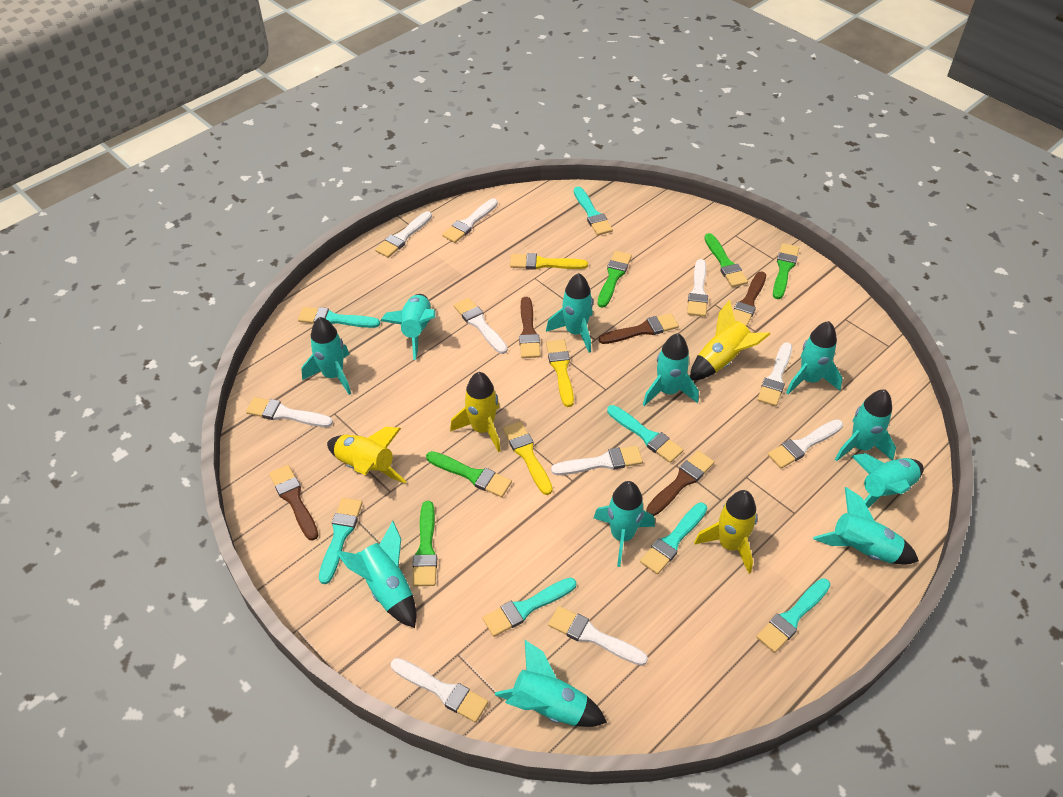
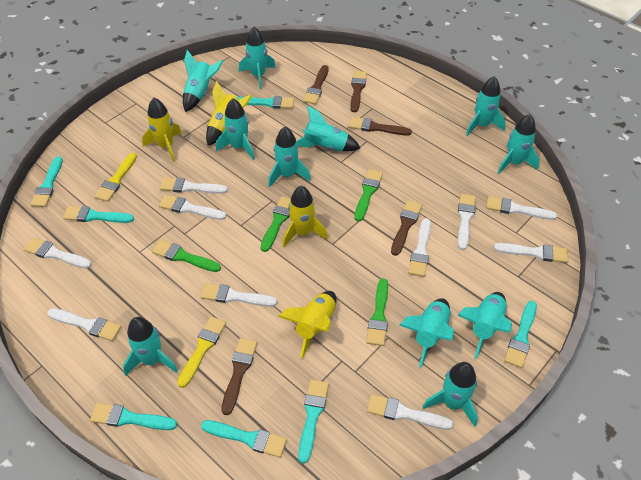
green brush: 5 -> 4
yellow brush: 3 -> 2

